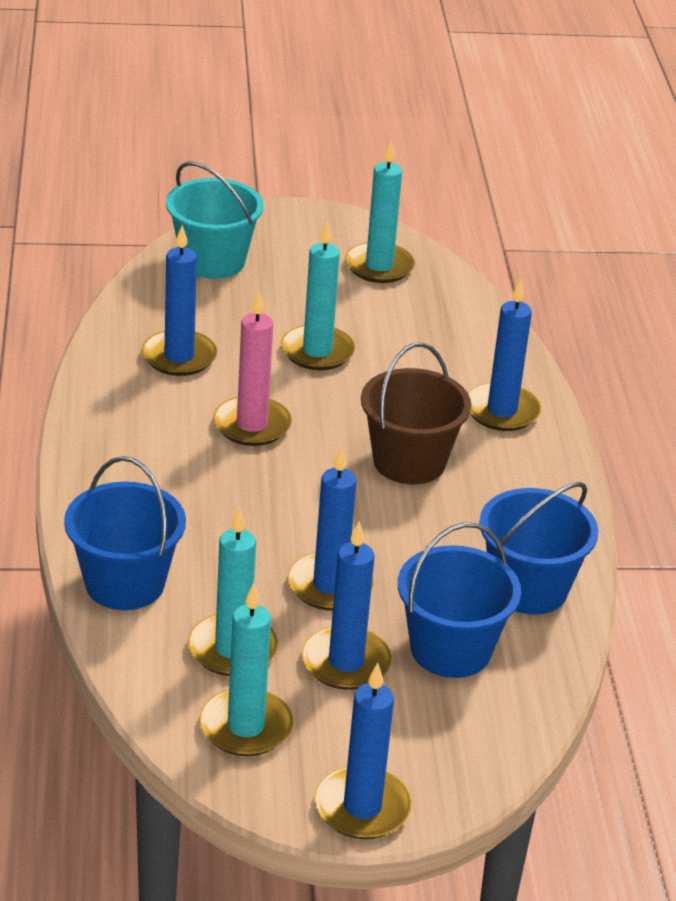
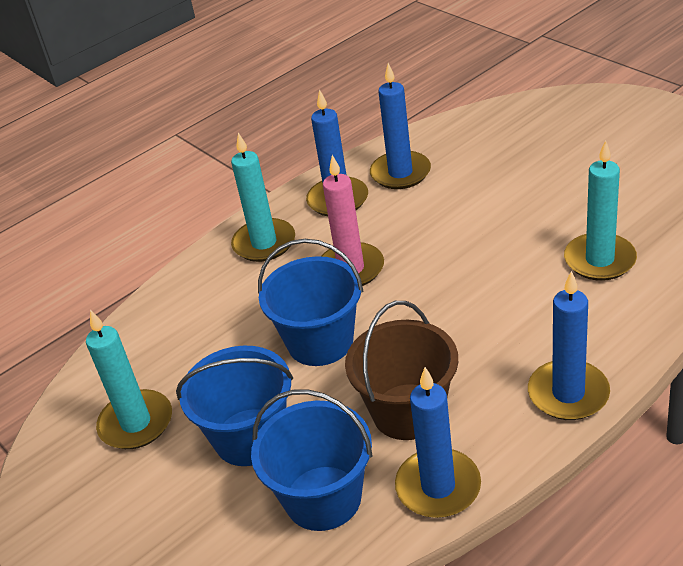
blue candle: 5 -> 4
turquoise bucket: 1 -> 0
turquoise candle: 4 -> 3

